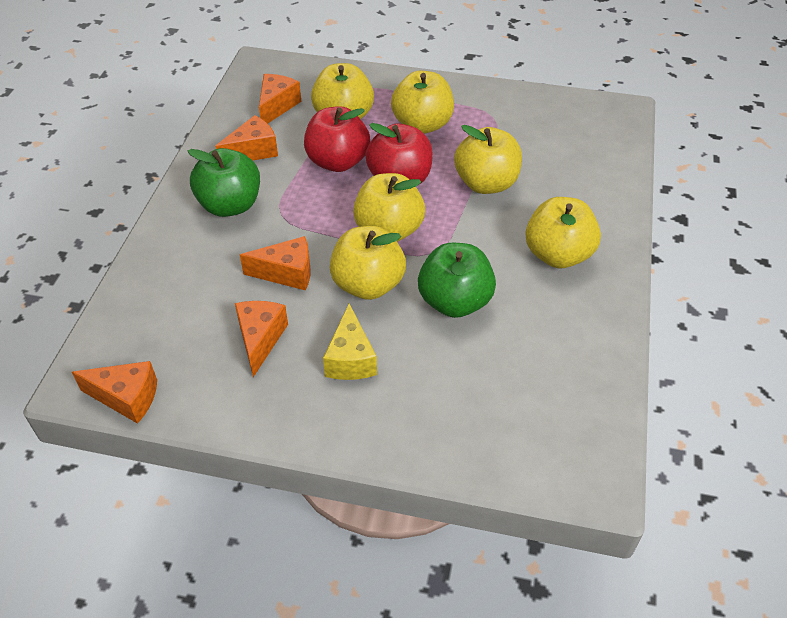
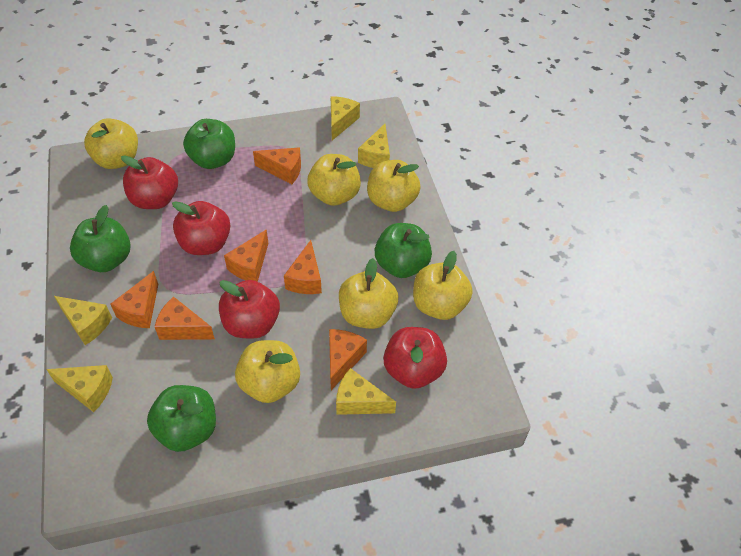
green apple: 2 -> 4
orange cheese: 5 -> 6
red apple: 2 -> 4
yellow cheese: 1 -> 5

